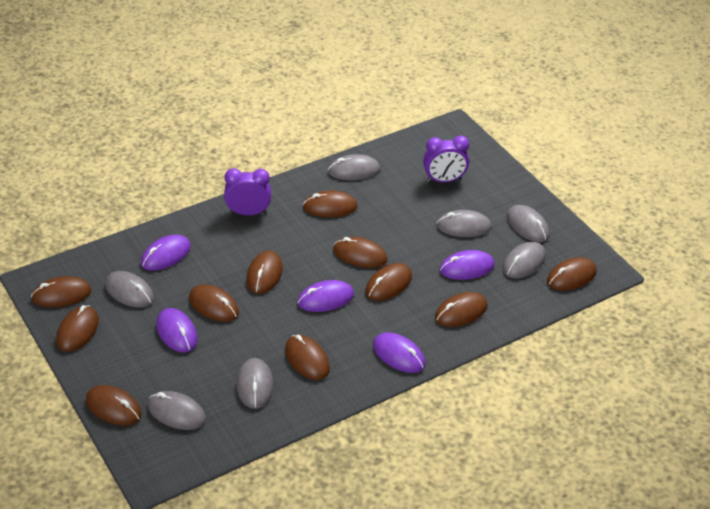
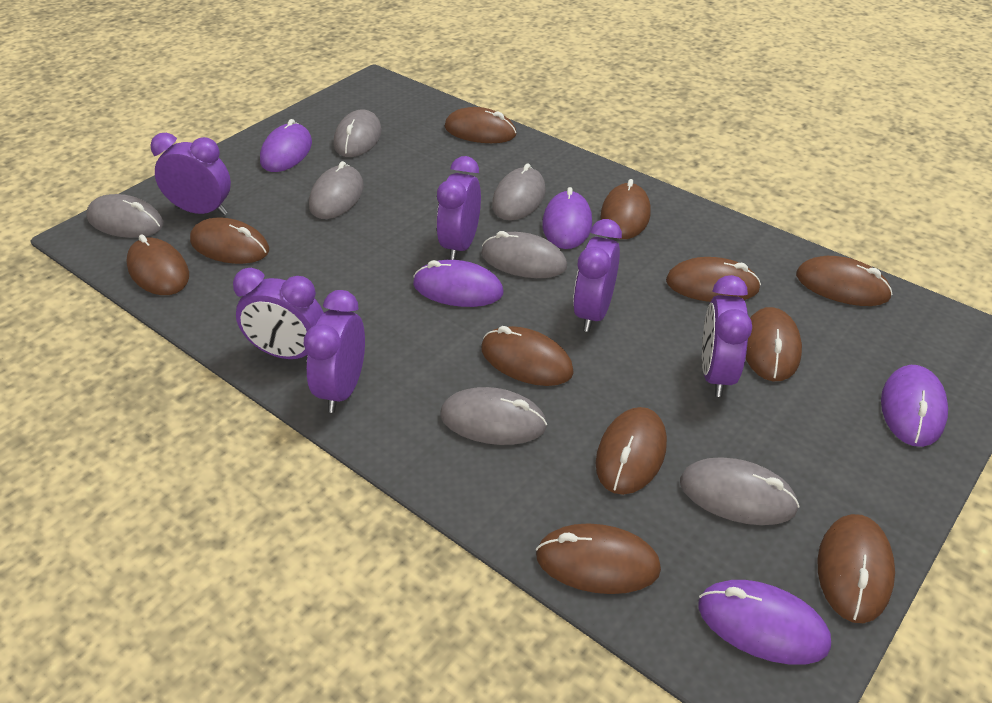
purple clock: 2 -> 6

